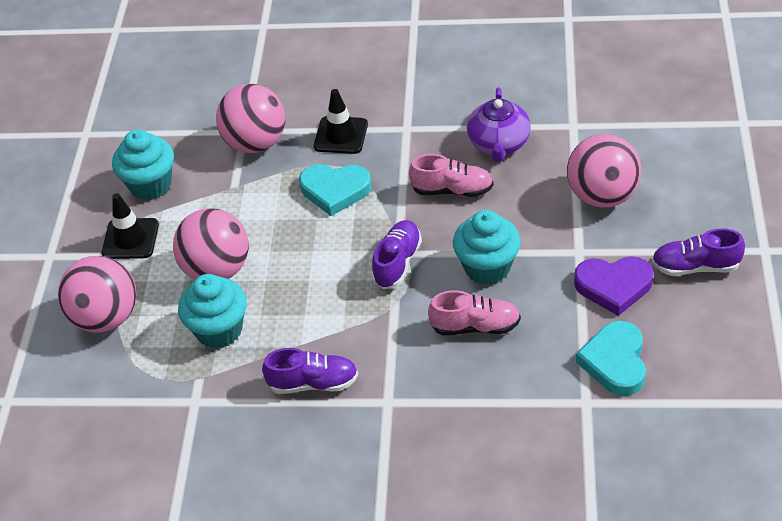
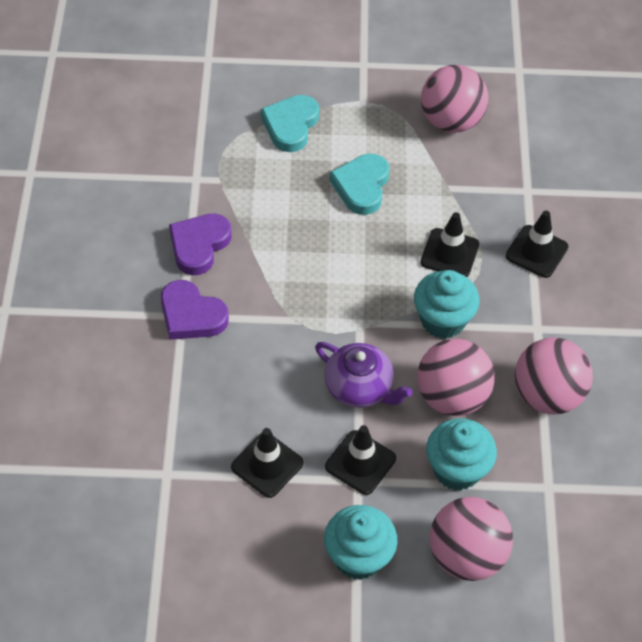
black traffic cone: 2 -> 4
pink shoe: 2 -> 0
purple heart: 1 -> 2
purple shoe: 3 -> 0

